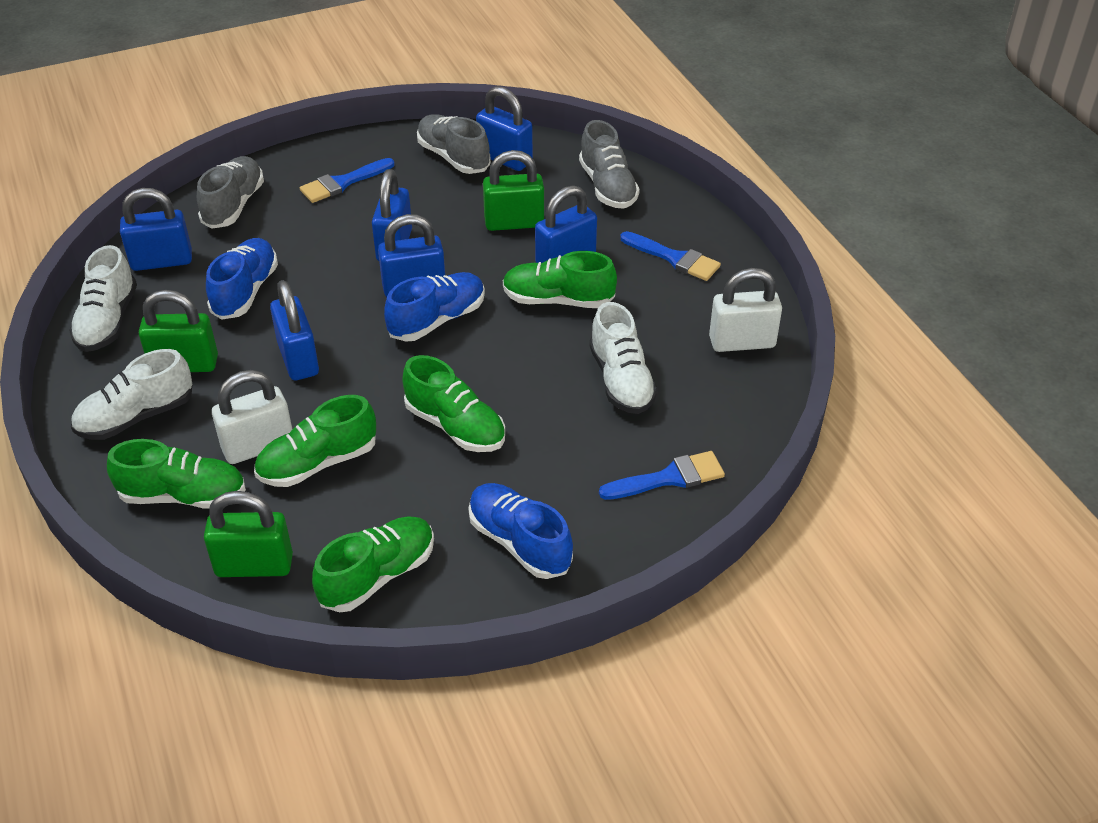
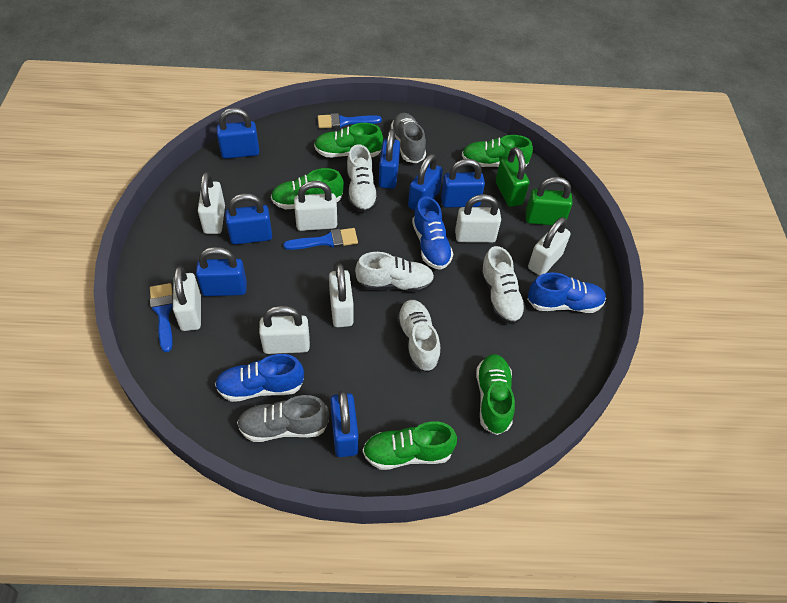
blue padlock: 6 -> 7
green padlock: 3 -> 2
grey shoe: 3 -> 2
white padlock: 2 -> 7
white shoe: 3 -> 4

